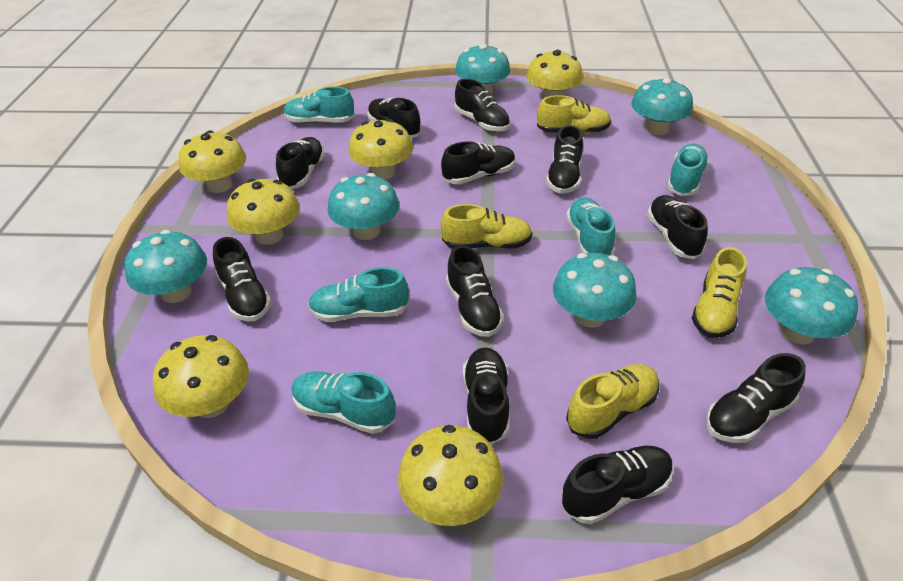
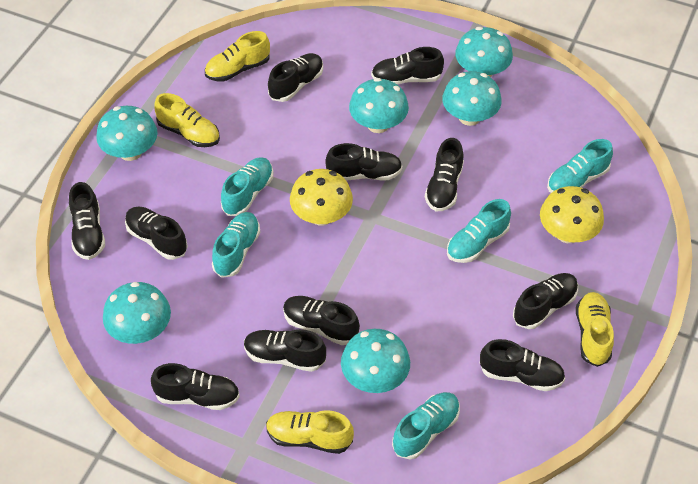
yellow mushroom: 6 -> 2

